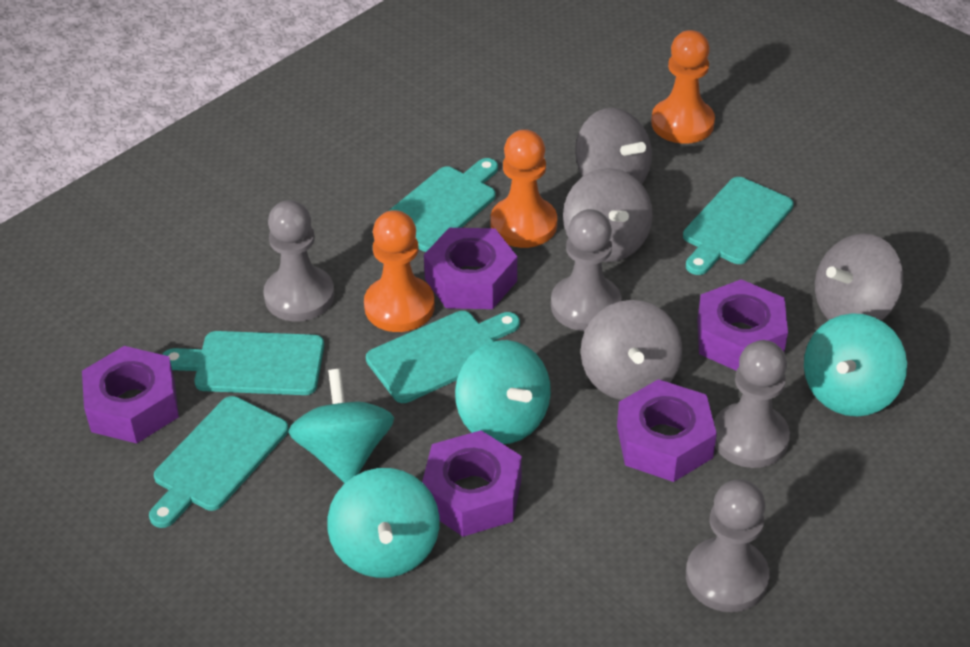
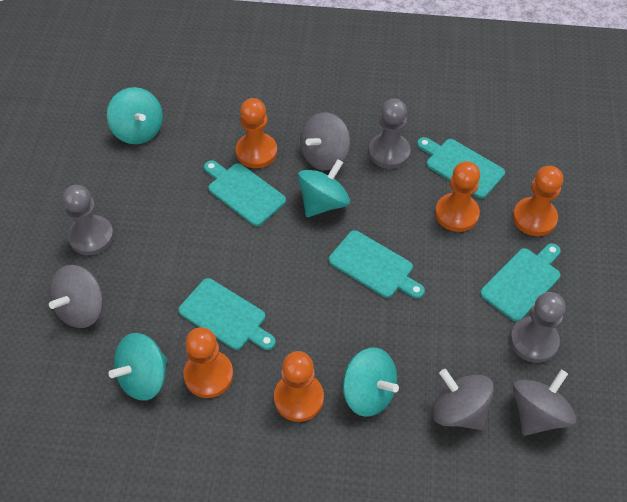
grey pawn: 4 -> 3
orange pawn: 3 -> 5
purple nut: 5 -> 0

